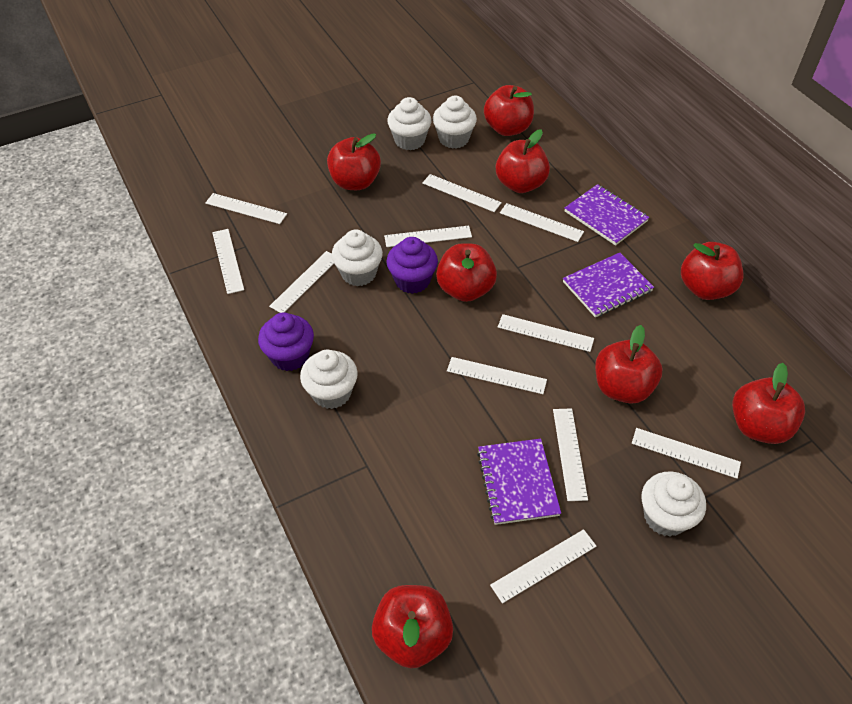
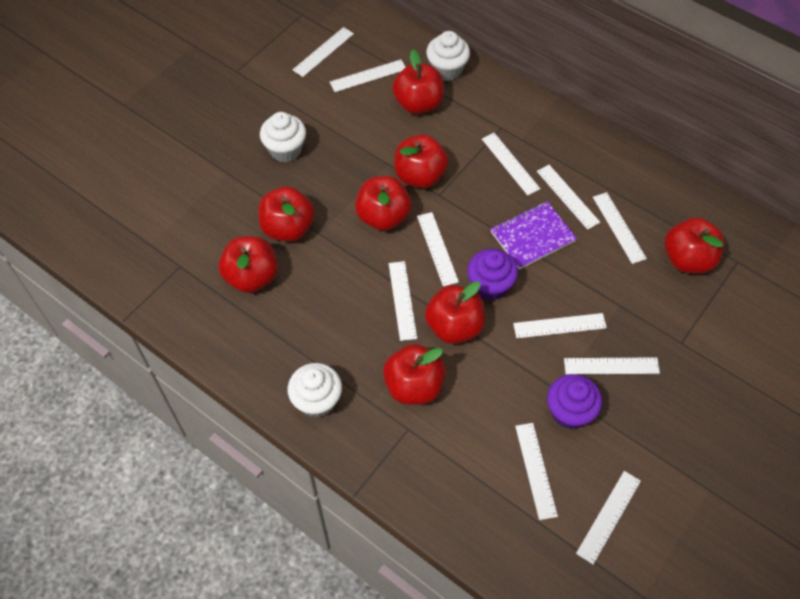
purple notebook: 3 -> 1
white cupcake: 5 -> 3

